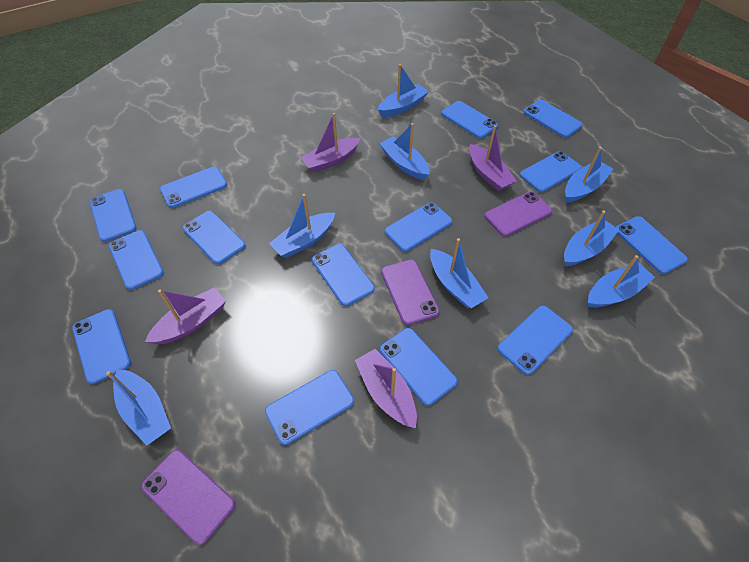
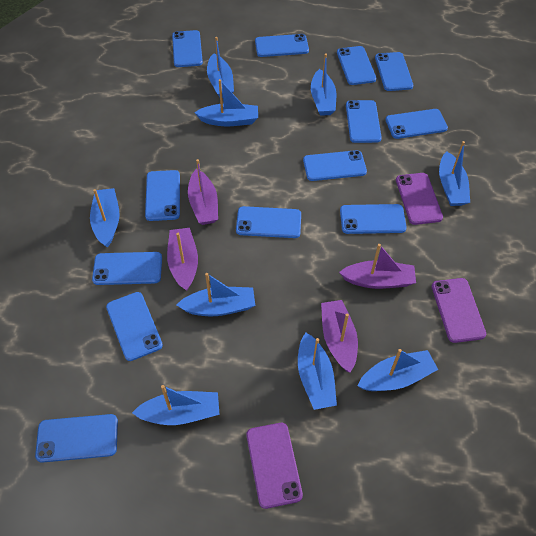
blue boat: 8 -> 9
blue phone: 14 -> 13

